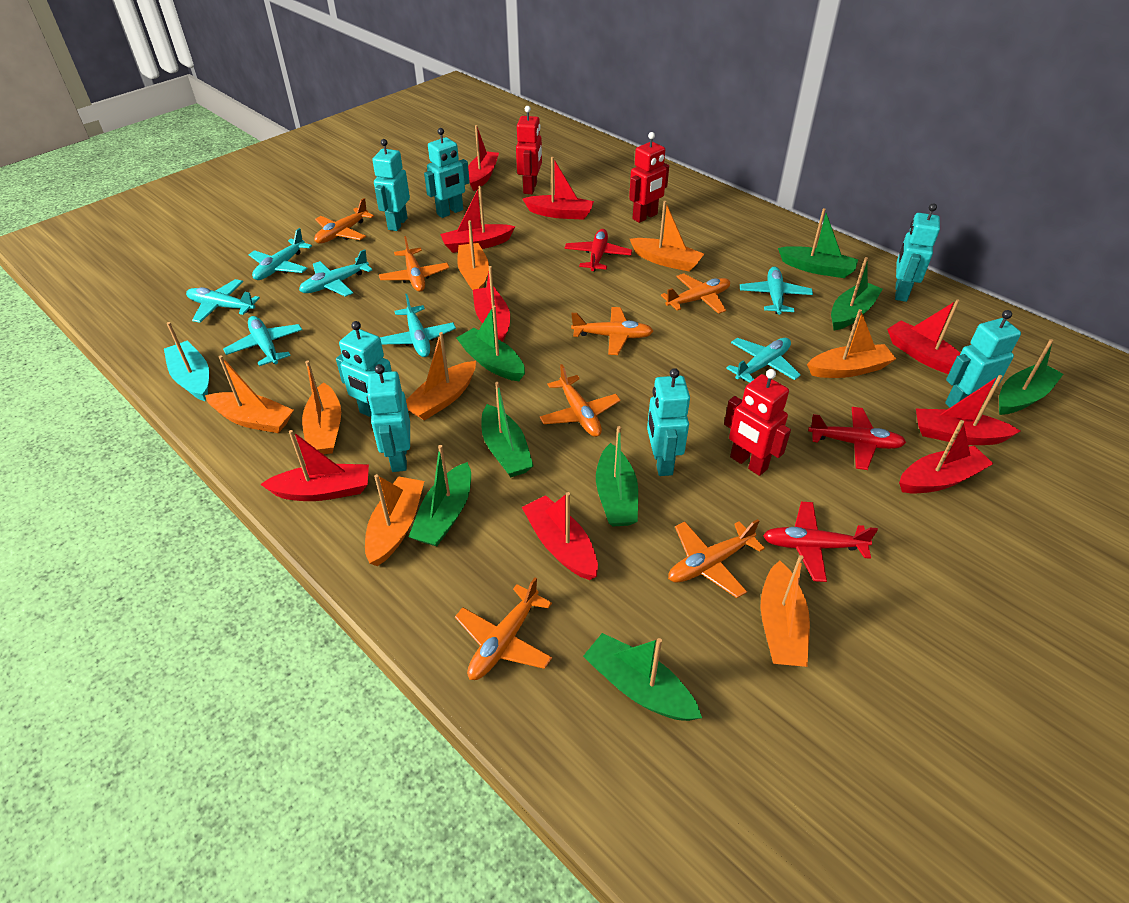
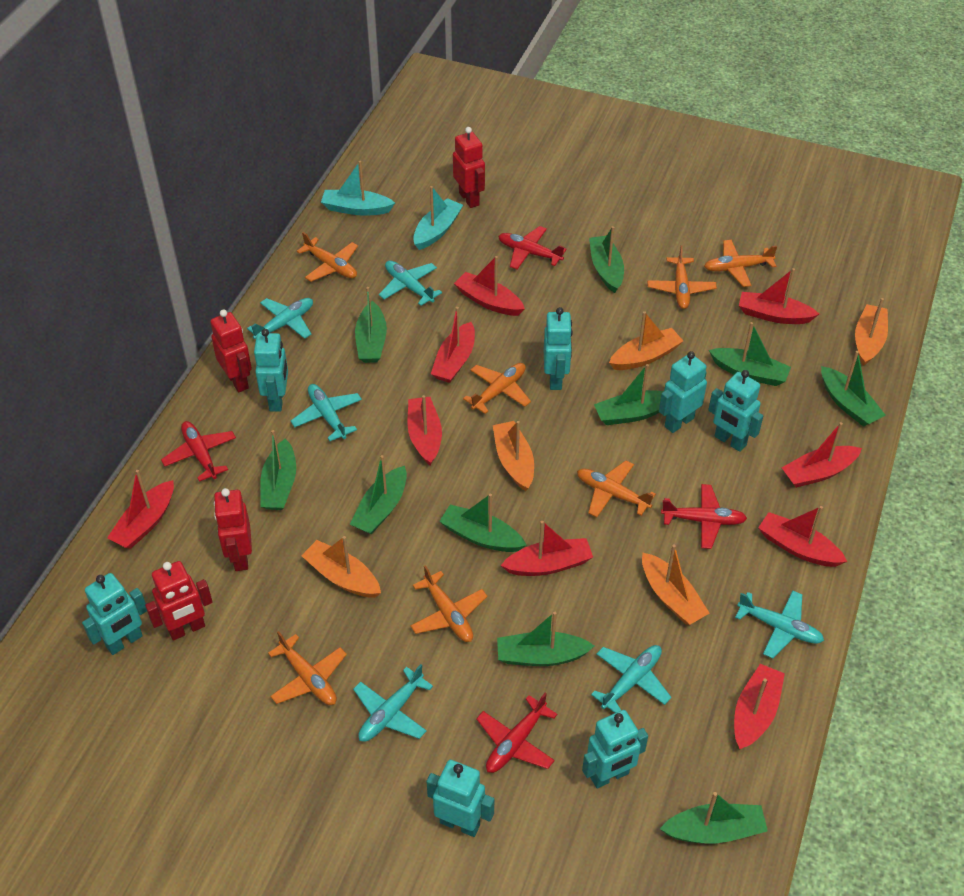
green boat: 8 -> 10
orange boat: 8 -> 5
red plane: 3 -> 4
red robot: 3 -> 4
turquoise boat: 1 -> 2
turquoise plane: 7 -> 6

